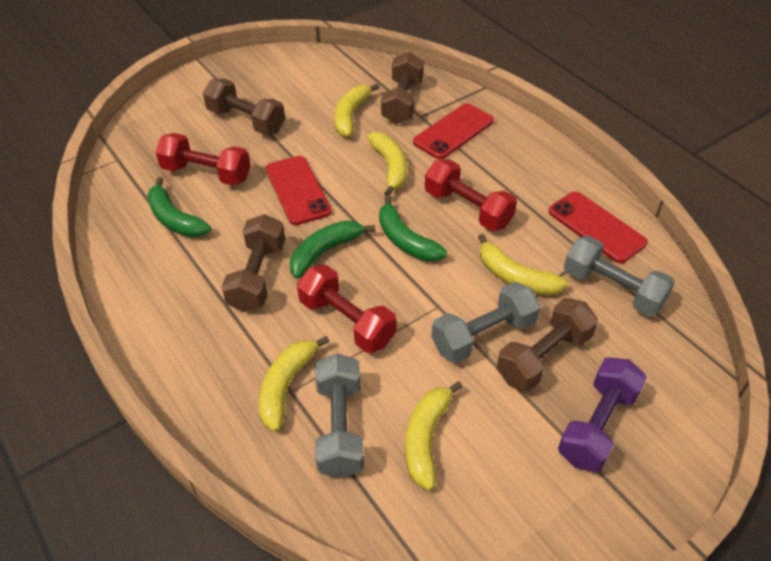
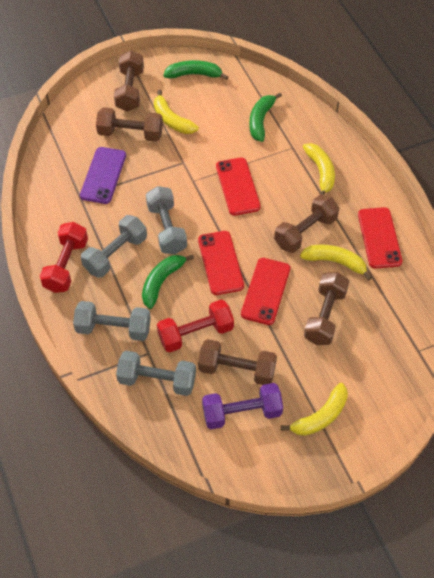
brown dumbbell: 4 -> 5
grey dumbbell: 3 -> 4
purple phone: 0 -> 1
red dumbbell: 3 -> 2
red phone: 3 -> 4
yellow banana: 5 -> 4

